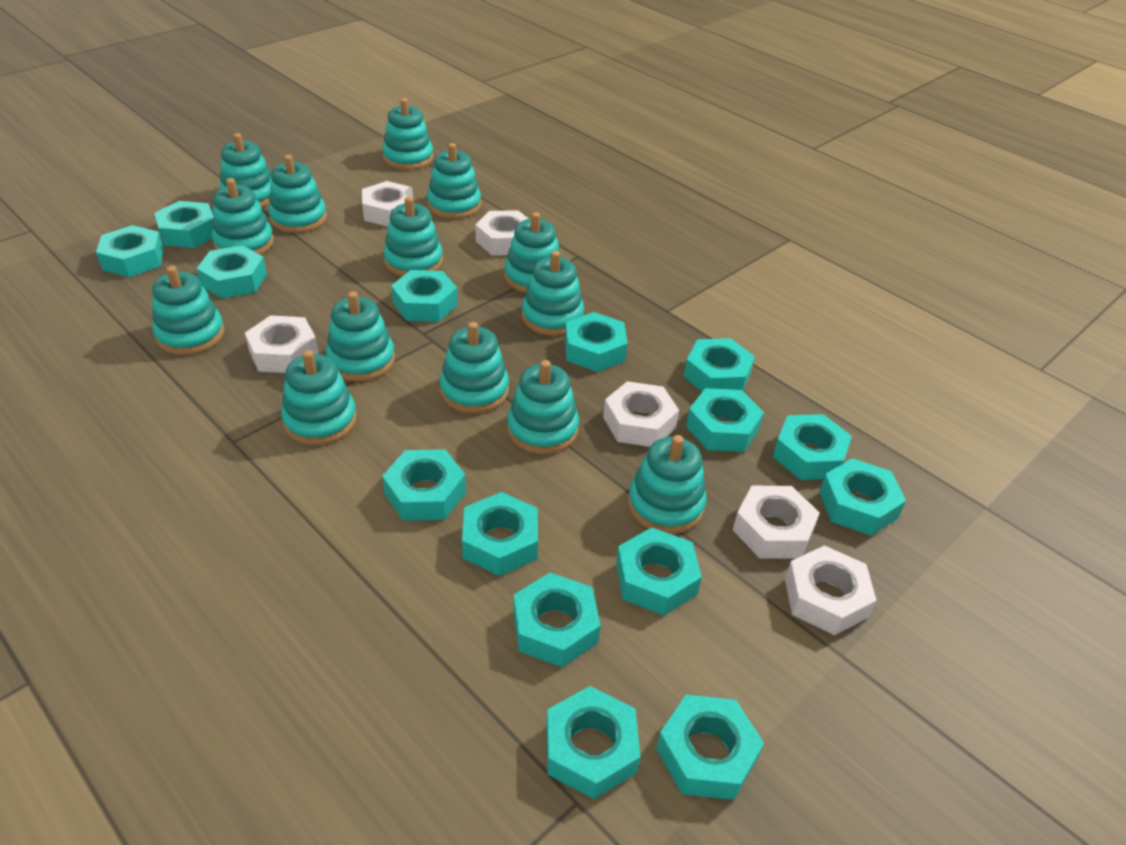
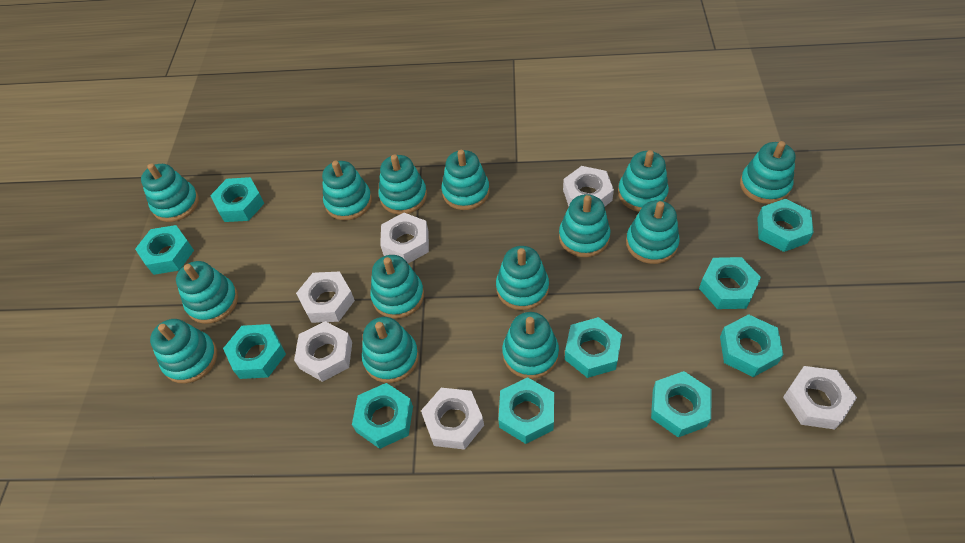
turquoise nut: 15 -> 10

